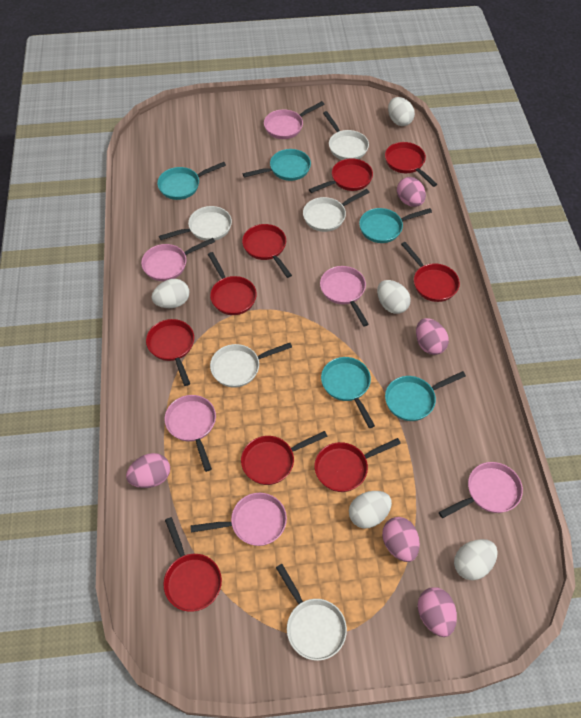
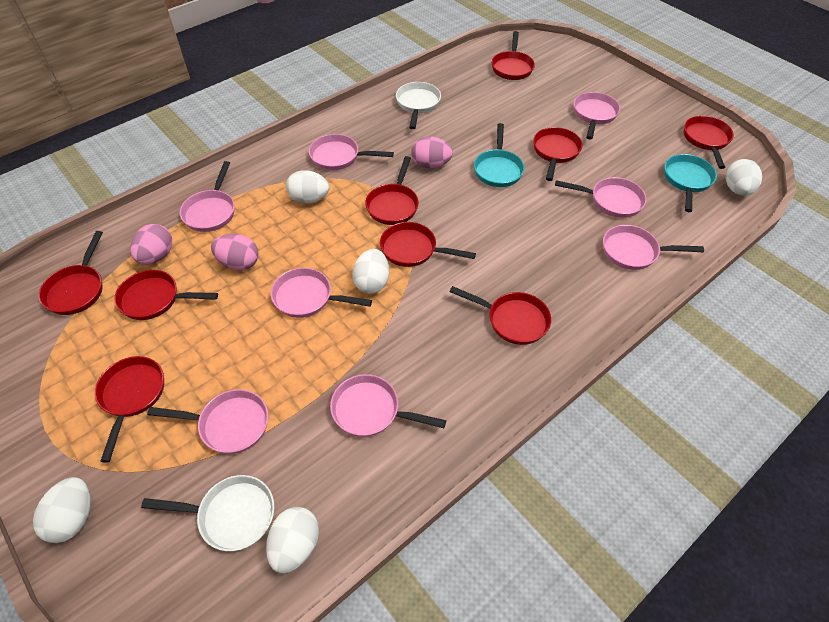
pink egg: 5 -> 3
pink pan: 6 -> 8
turquoise pan: 5 -> 2
white pan: 5 -> 2

